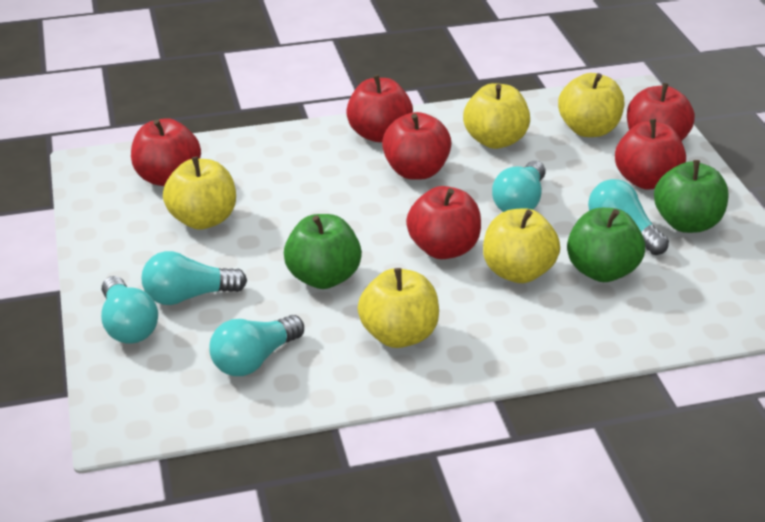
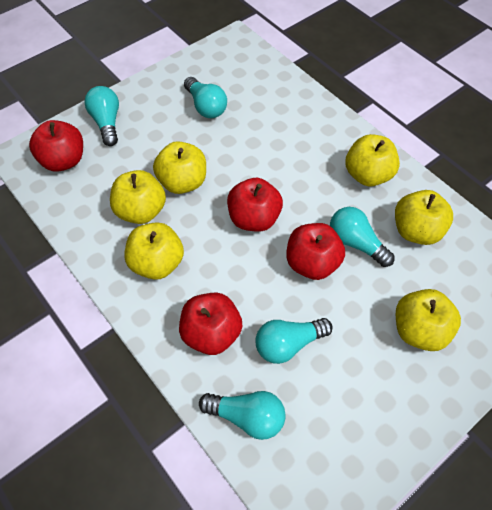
green apple: 3 -> 0
red apple: 6 -> 4
yellow apple: 5 -> 6

